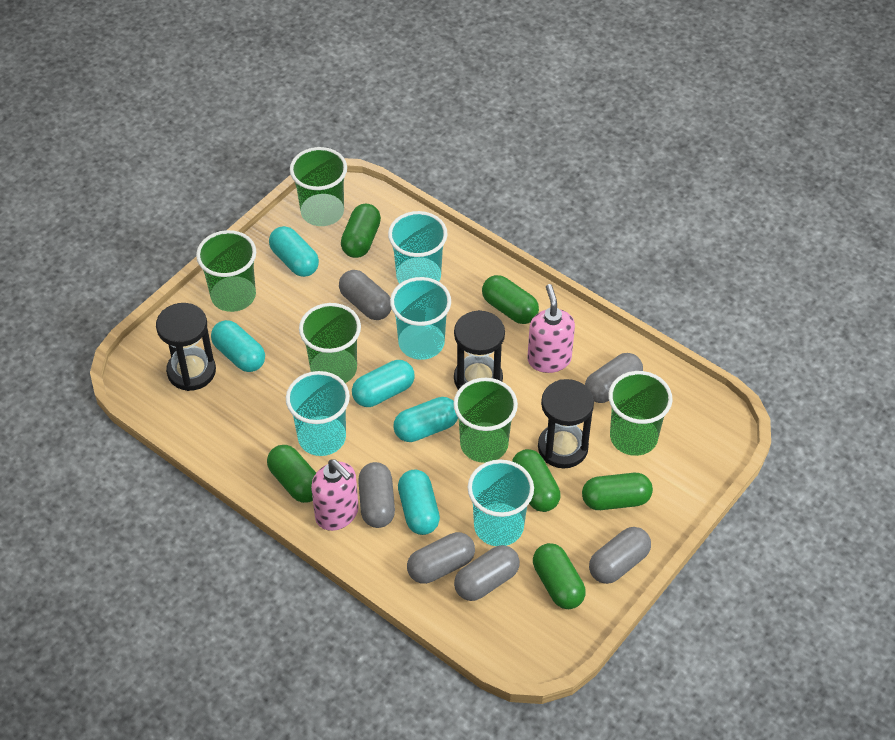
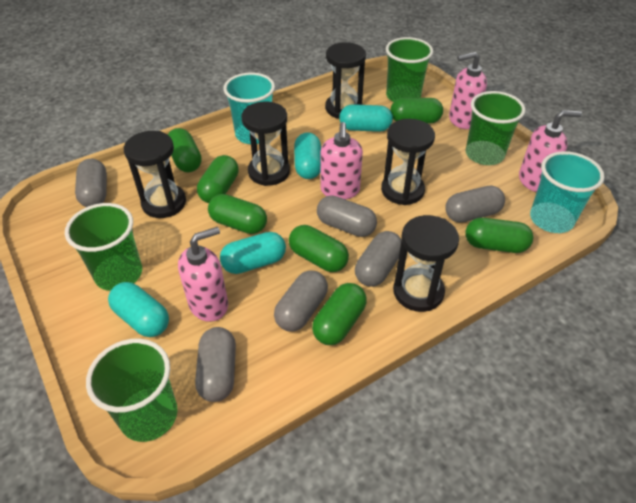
black hourglass: 3 -> 5
green capsule: 6 -> 7
green cup: 5 -> 4
pink soap dispenser: 2 -> 4
turquoise capsule: 5 -> 4
turquoise cup: 4 -> 2

